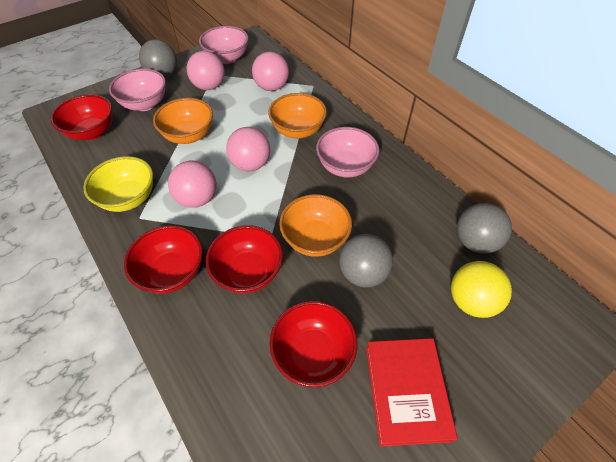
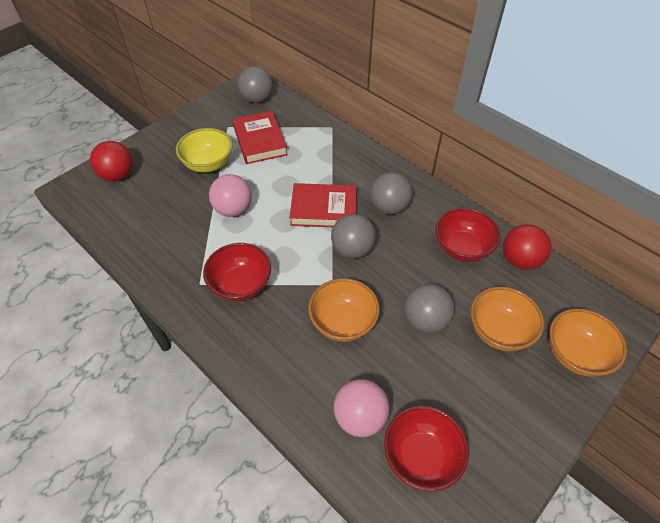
grey ball: 3 -> 4
pink ball: 4 -> 2
pink bowl: 3 -> 0
red ball: 0 -> 2
red book: 1 -> 2
red bowl: 4 -> 3
yellow ball: 1 -> 0

